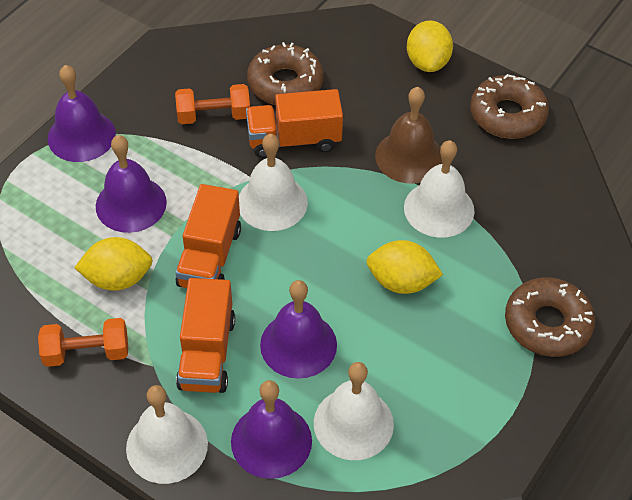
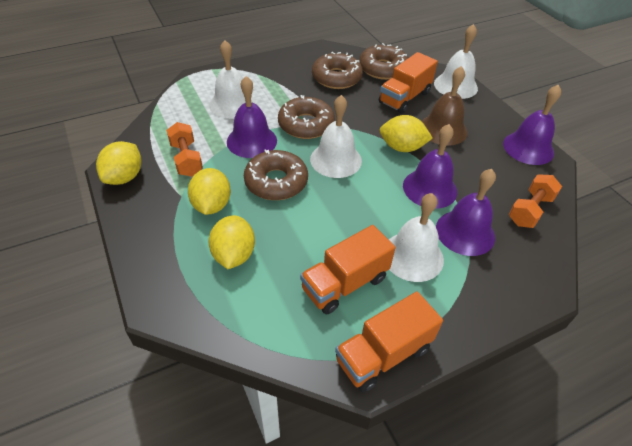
brown donut: 3 -> 4
yellow lemon: 3 -> 4

